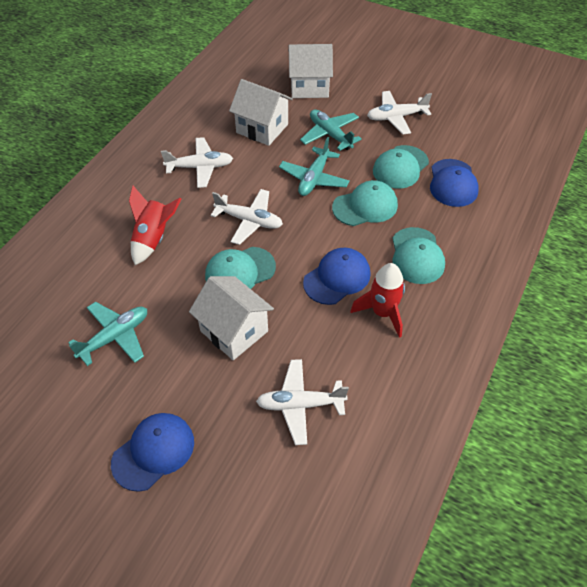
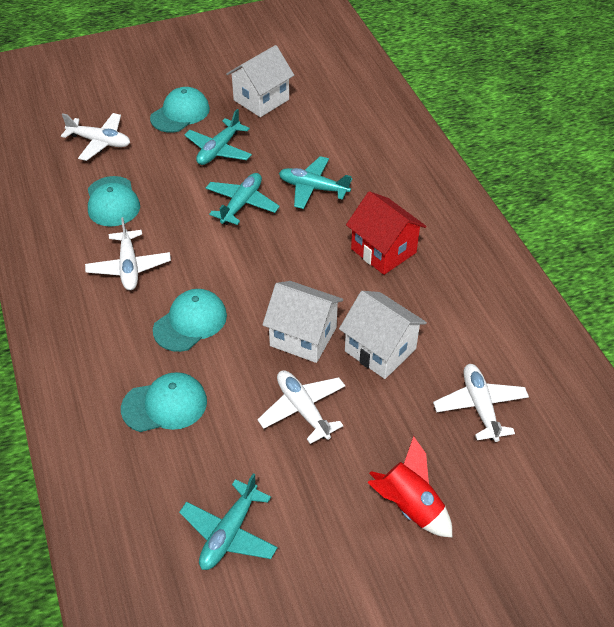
blue cap: 3 -> 0
red house: 0 -> 1
red rocket: 2 -> 1
turquoise plane: 3 -> 4

